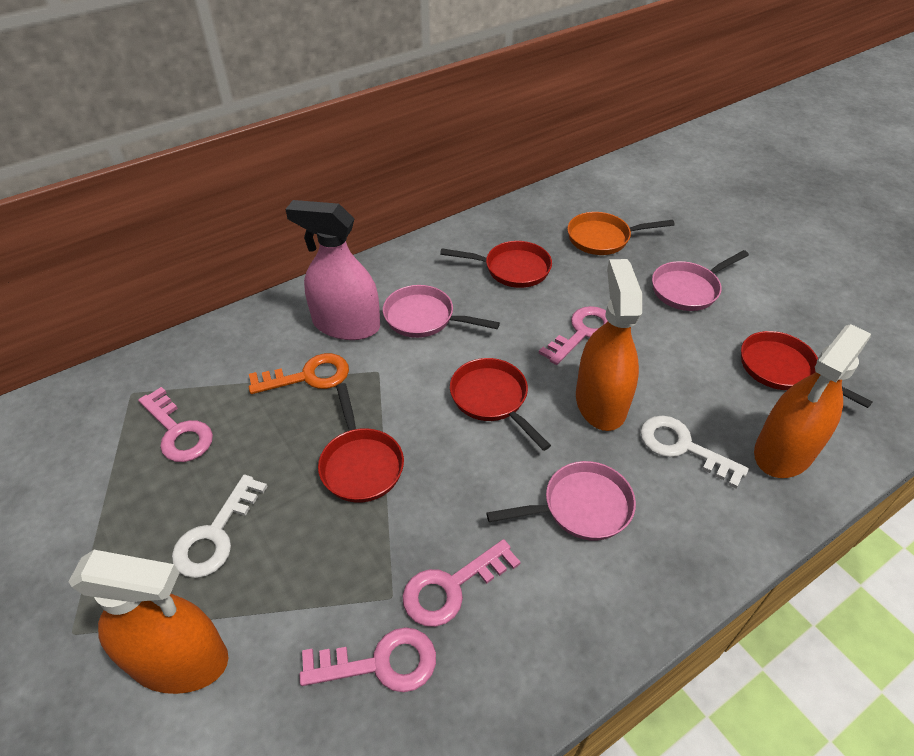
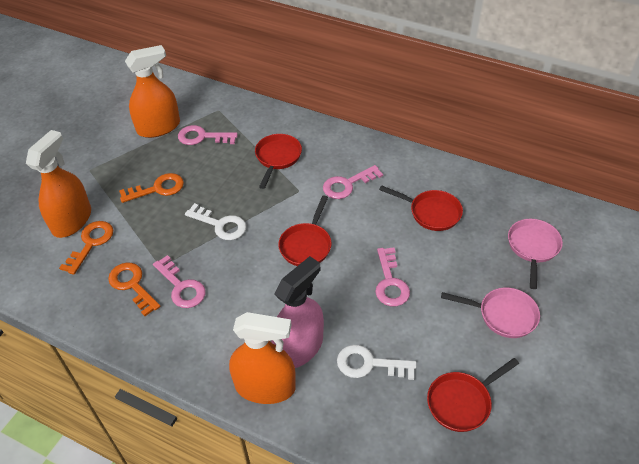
orange key: 1 -> 3
orange pan: 1 -> 0
pink pan: 3 -> 2

